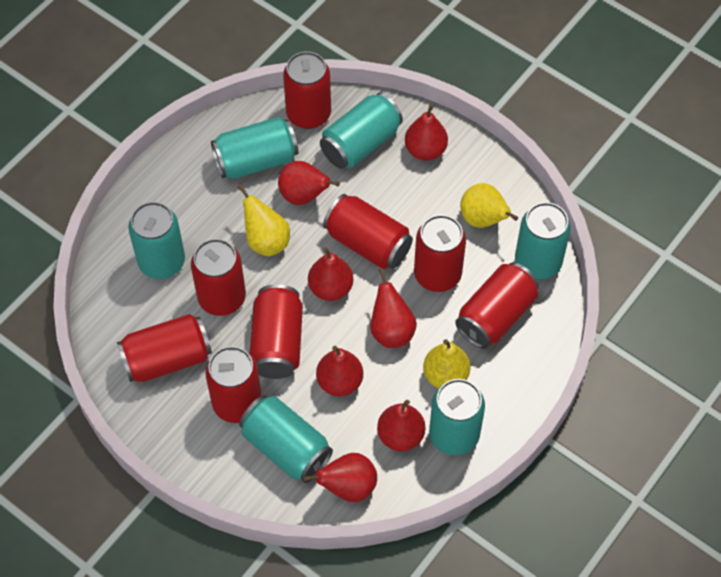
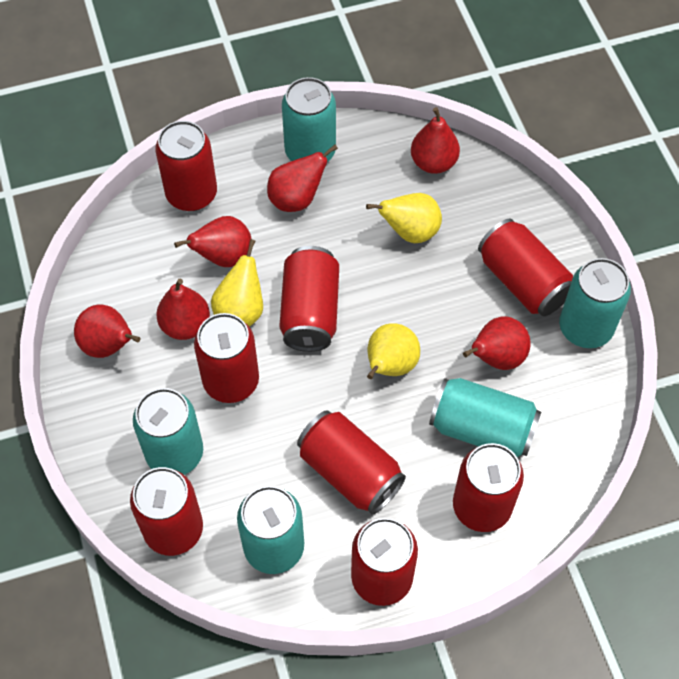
red pear: 7 -> 6
turquoise can: 6 -> 5

